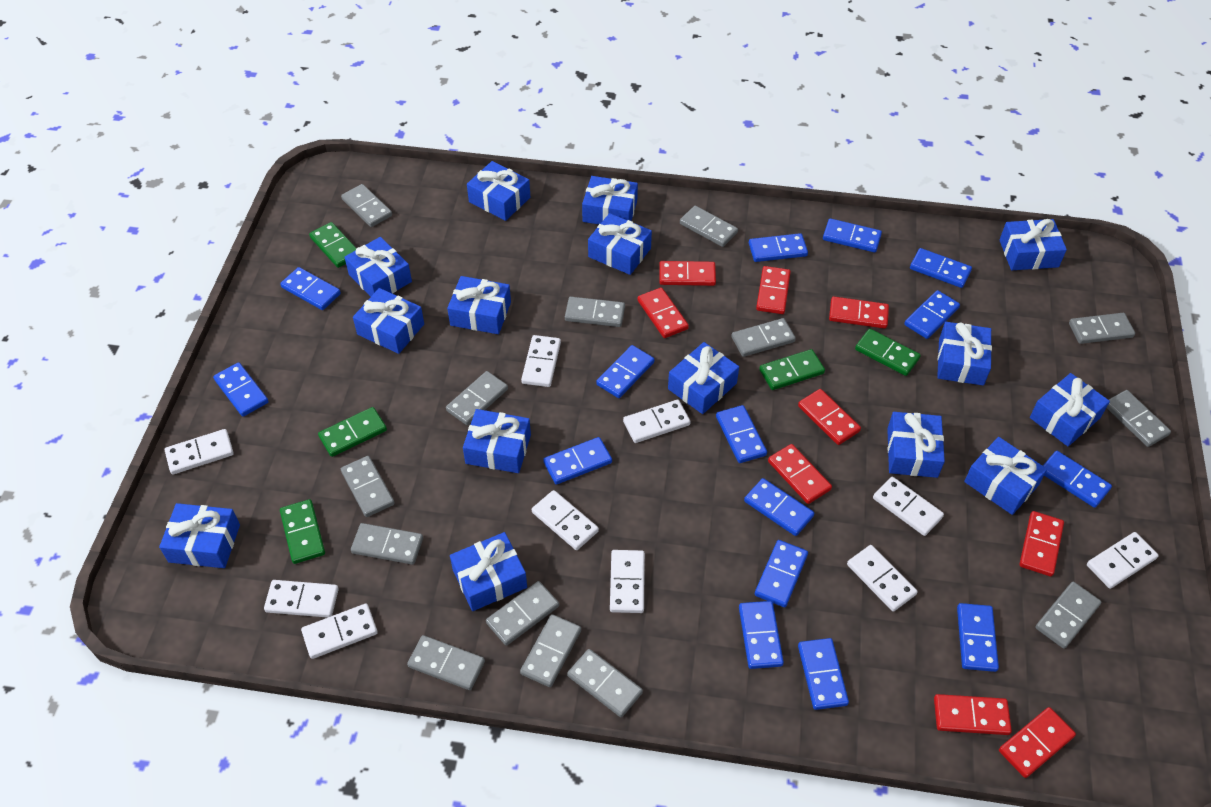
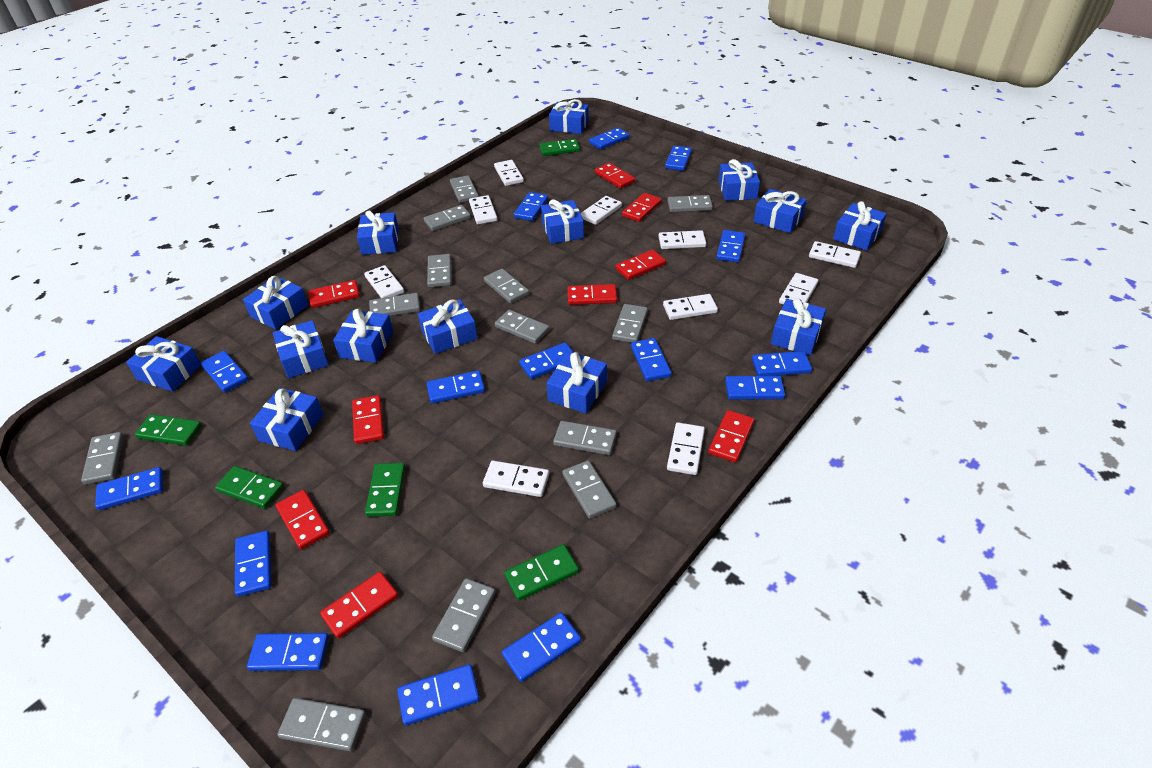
blue gift: 15 -> 14
grey domino: 14 -> 13

